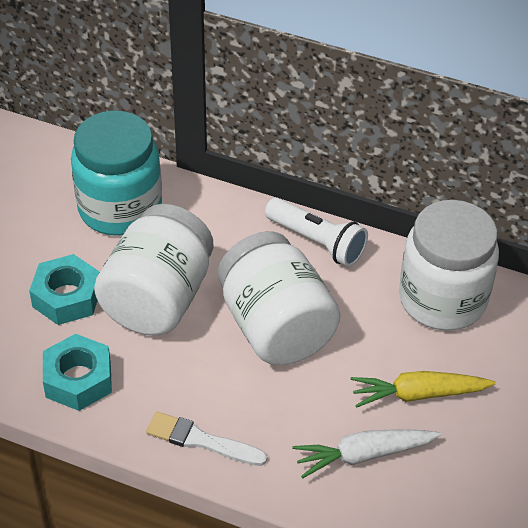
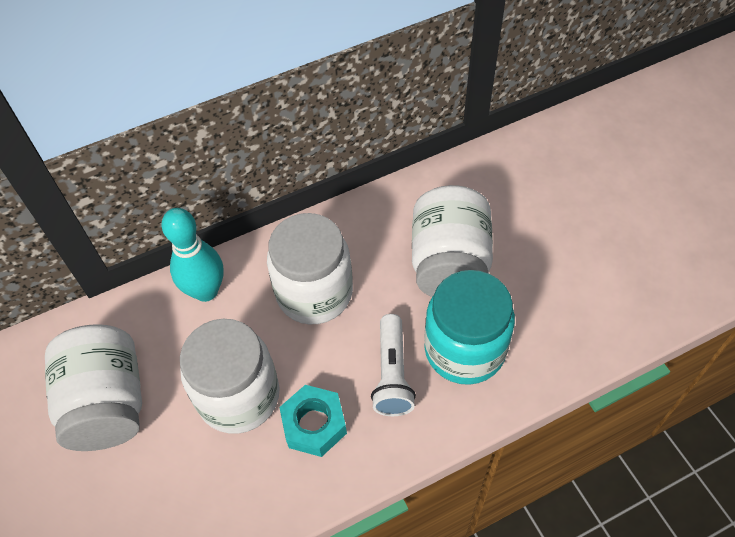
turquoise bowling pin: 0 -> 1
turquoise nut: 2 -> 1
white brush: 1 -> 0
white carrot: 1 -> 0
white jar: 3 -> 4
yellow carrot: 1 -> 0

